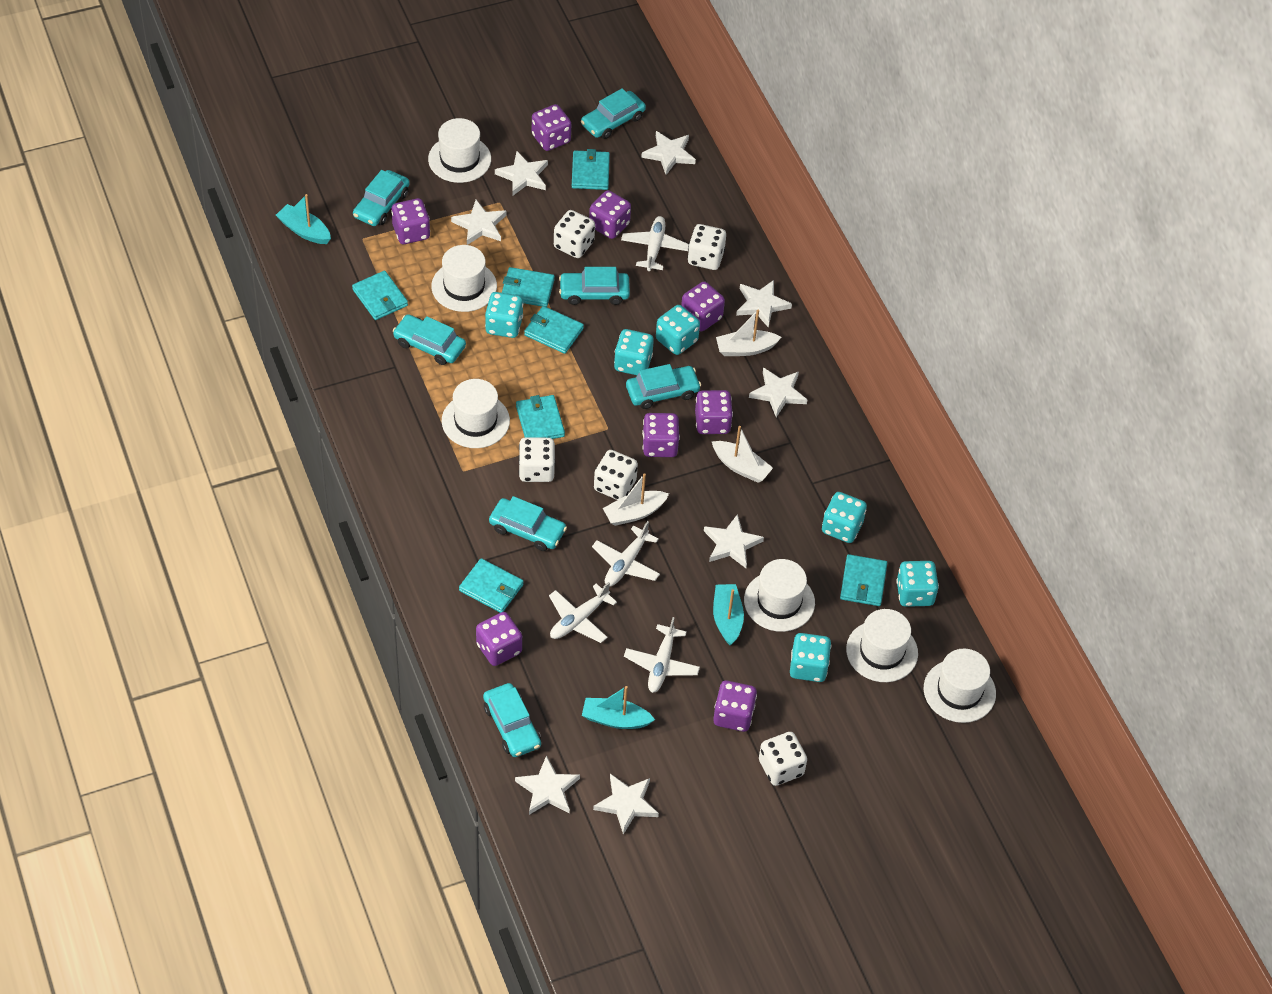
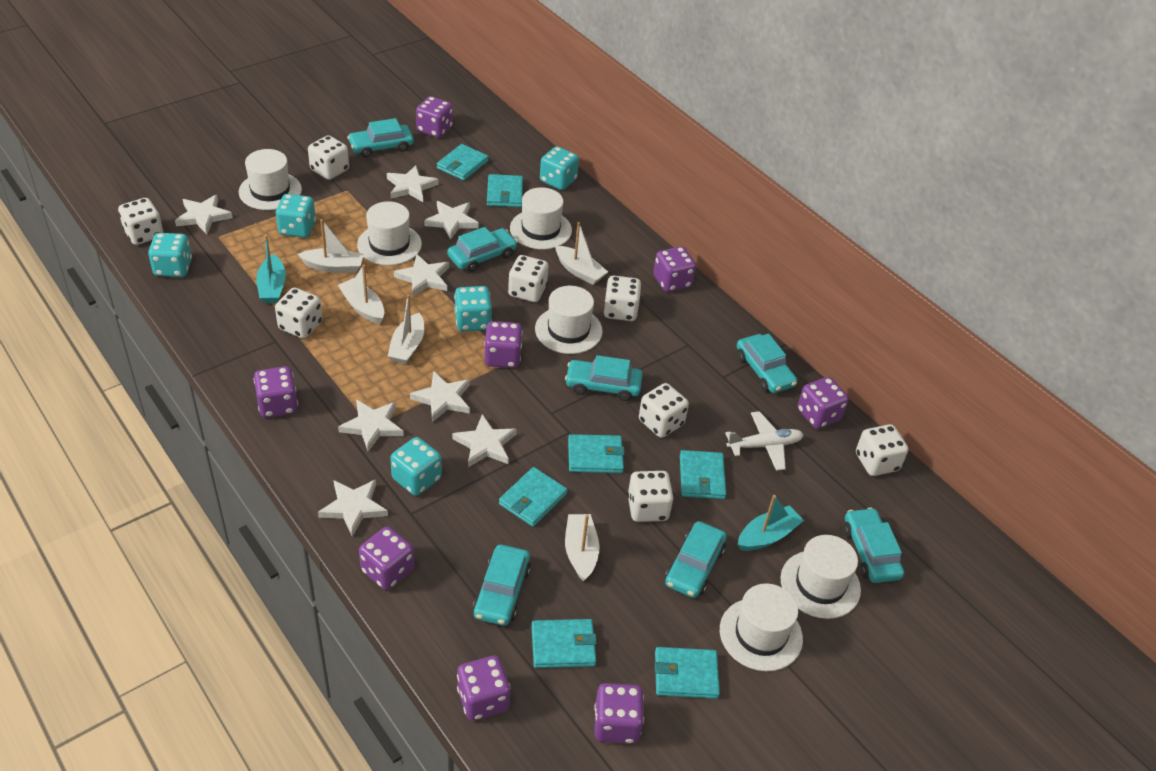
turquoise boat: 3 -> 2
turquoise dice: 6 -> 5
white boat: 3 -> 5
white dice: 5 -> 8
white plane: 4 -> 1

